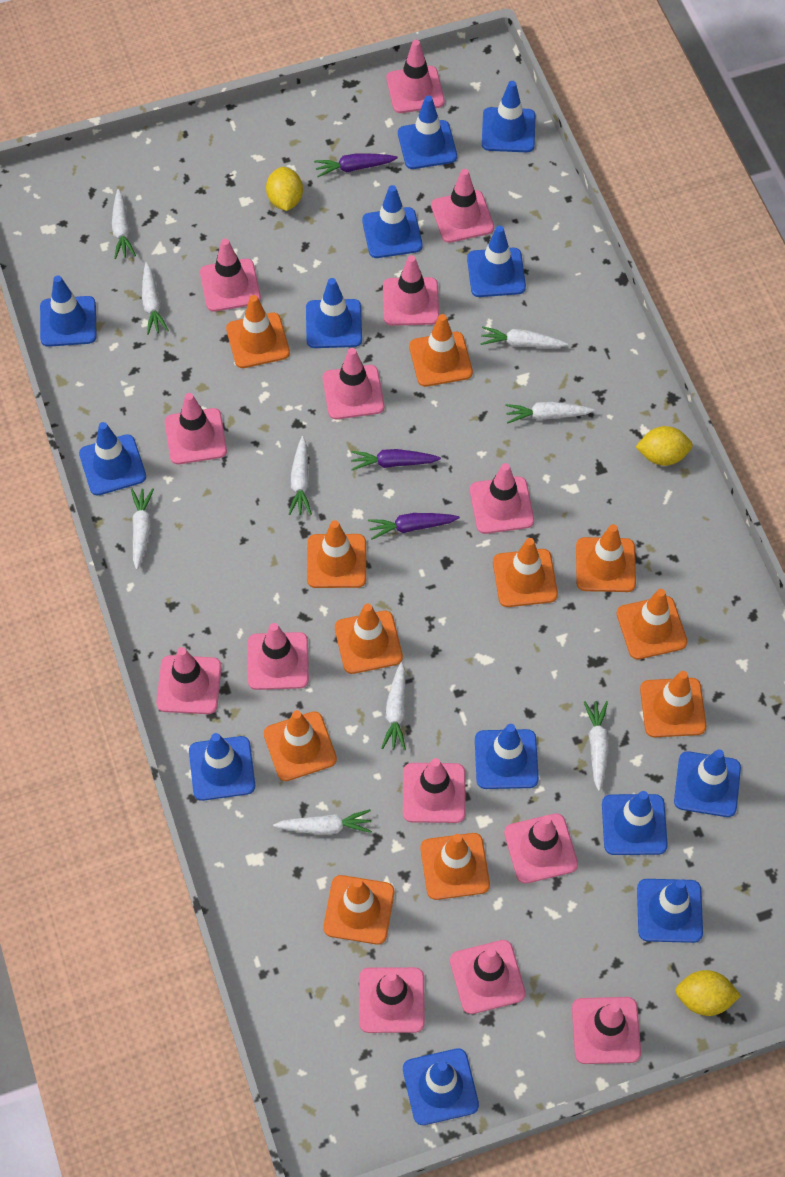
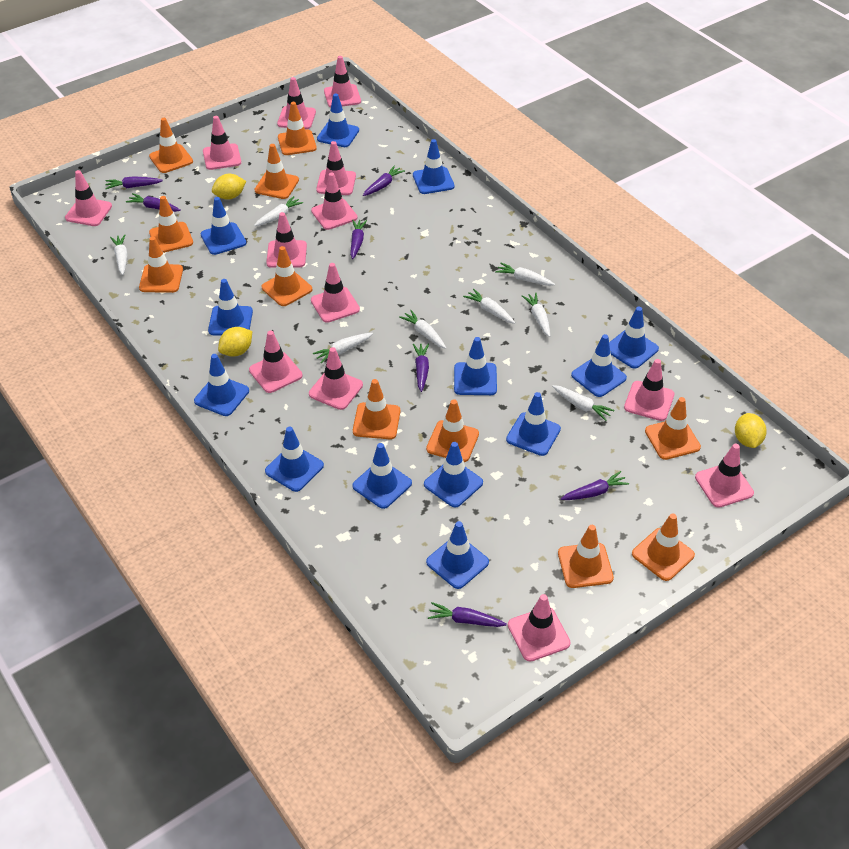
pink traffic cone: 14 -> 13
purple carrot: 3 -> 7
white carrot: 9 -> 8

